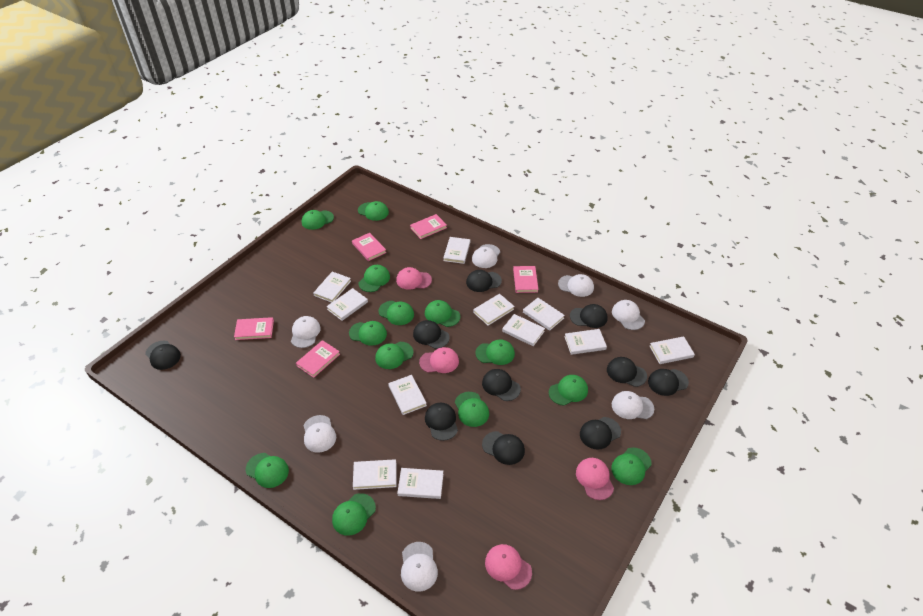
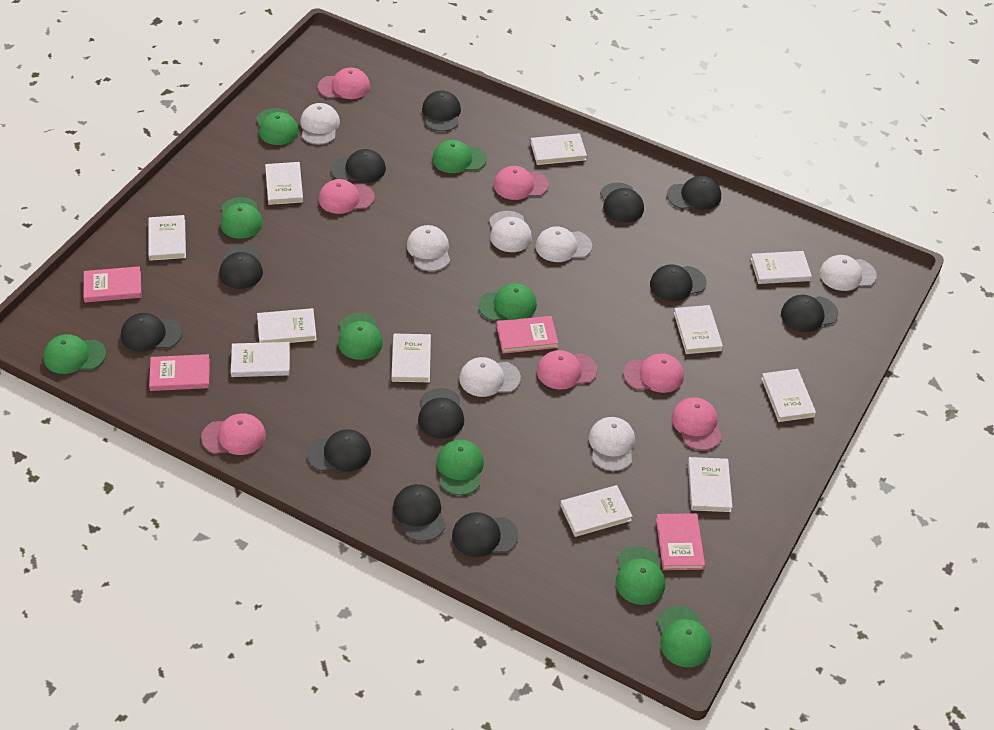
black cap: 10 -> 12
green cap: 13 -> 9
pink book: 5 -> 4
pink cap: 4 -> 7

